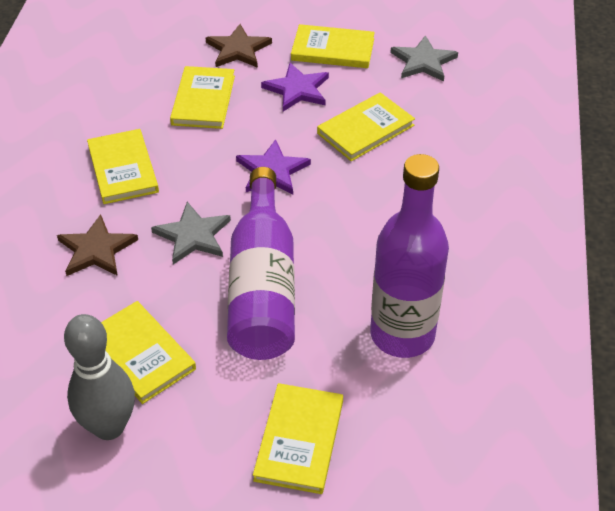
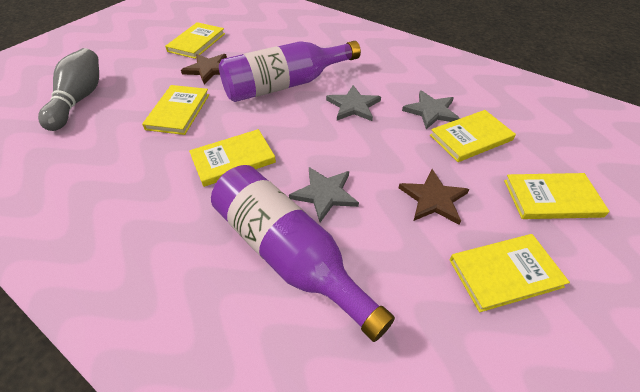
grey star: 2 -> 3
purple star: 2 -> 0

